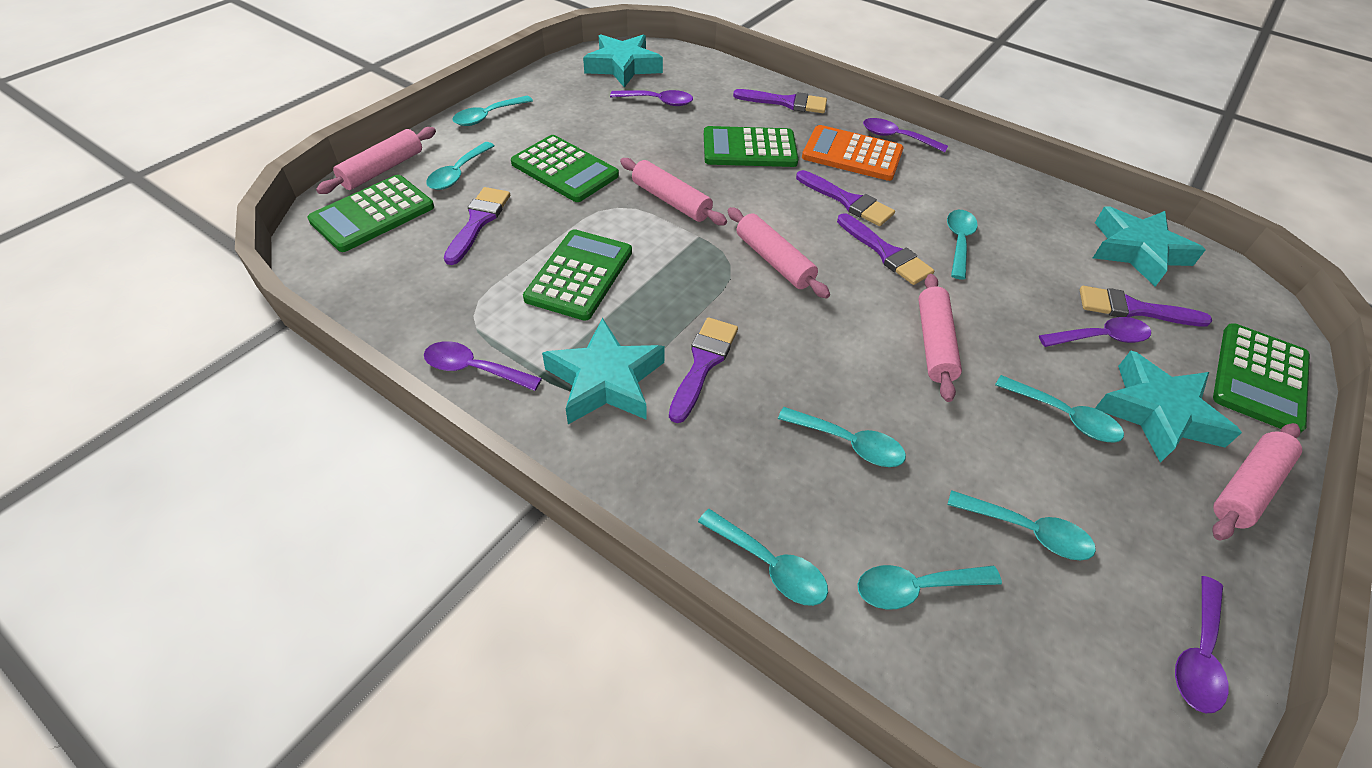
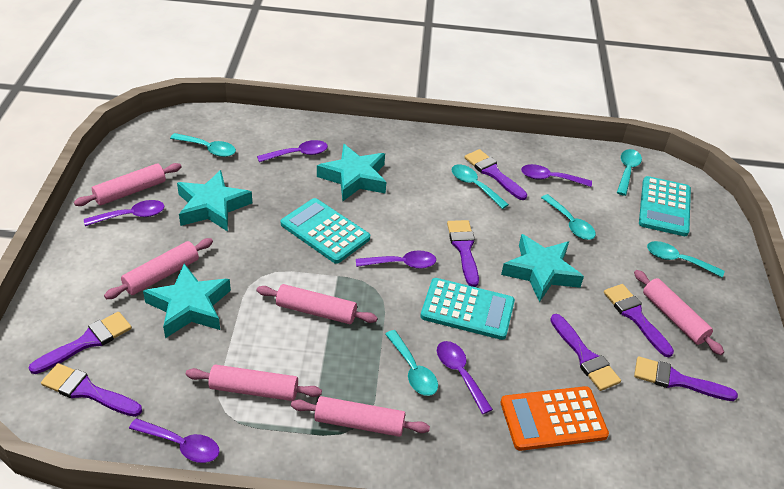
green calculator: 5 -> 0
pink rolling pin: 5 -> 6
purple brush: 6 -> 7
purple spoon: 5 -> 6
turquoise calculator: 0 -> 3
turquoise spoon: 8 -> 6

